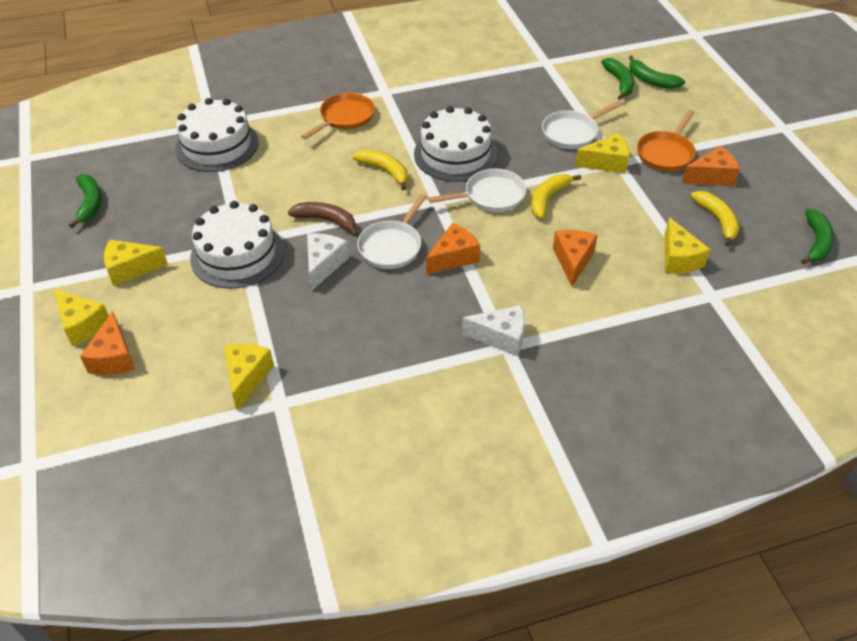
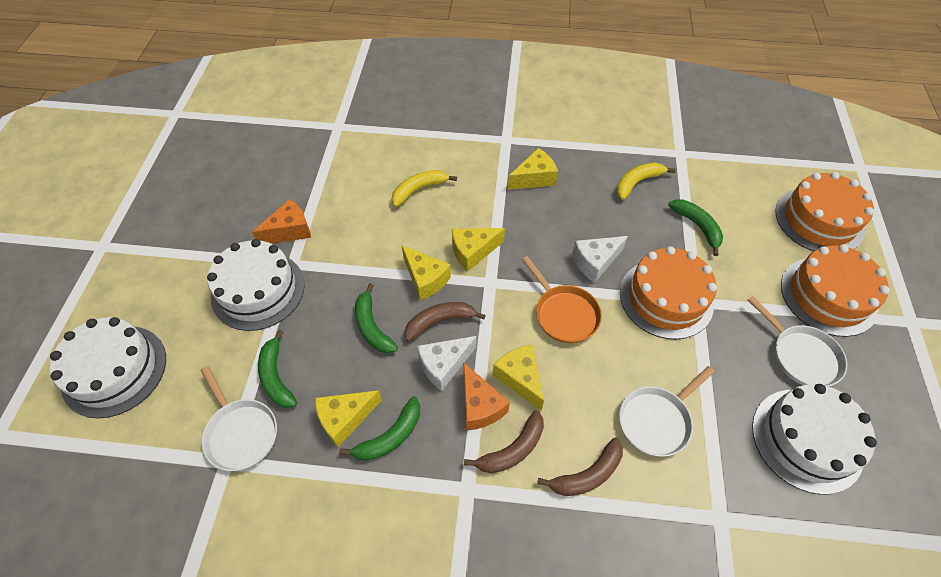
brown banana: 1 -> 3
orange cake: 0 -> 3
orange cheese: 4 -> 2
orange pan: 2 -> 1
yellow banana: 3 -> 2

